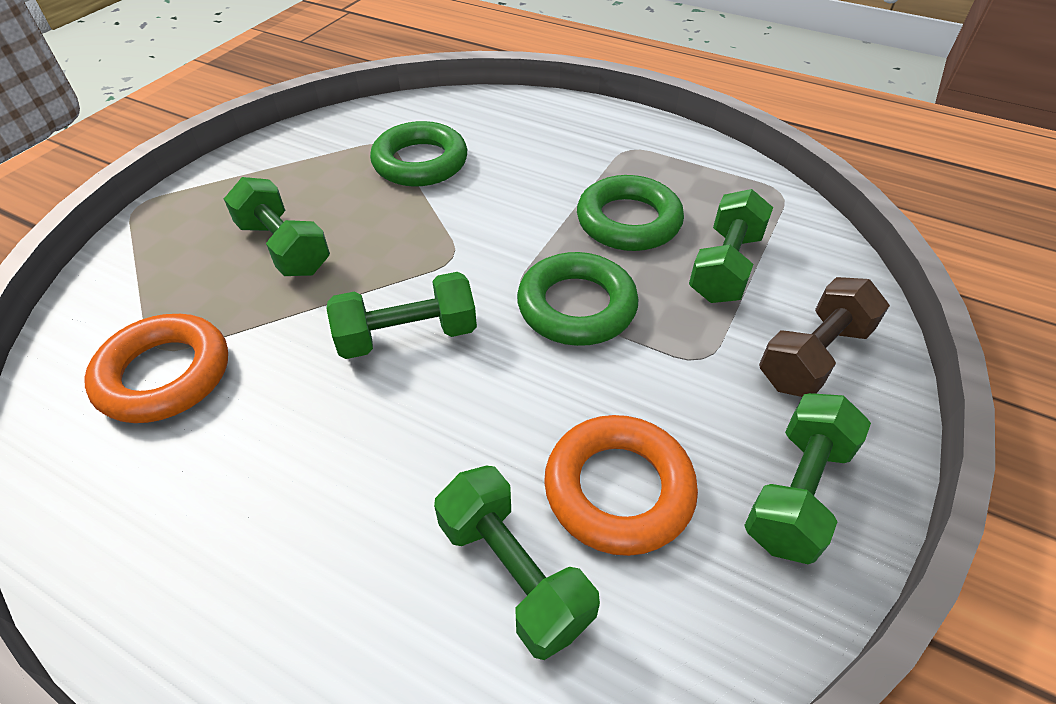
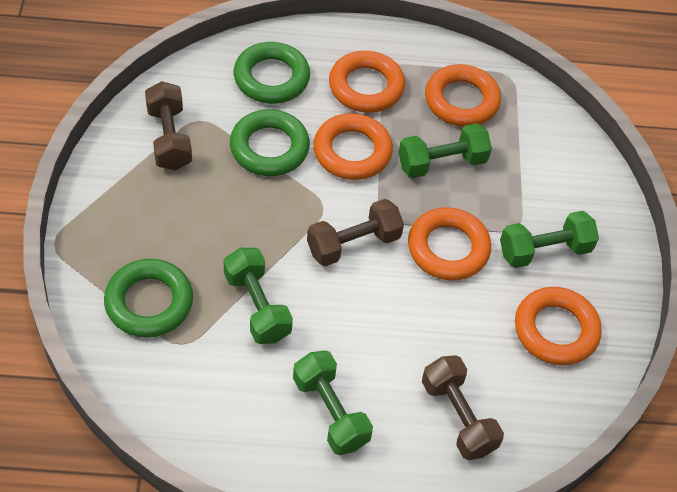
brown dumbbell: 1 -> 3
green dumbbell: 5 -> 4
orange ring: 2 -> 5

